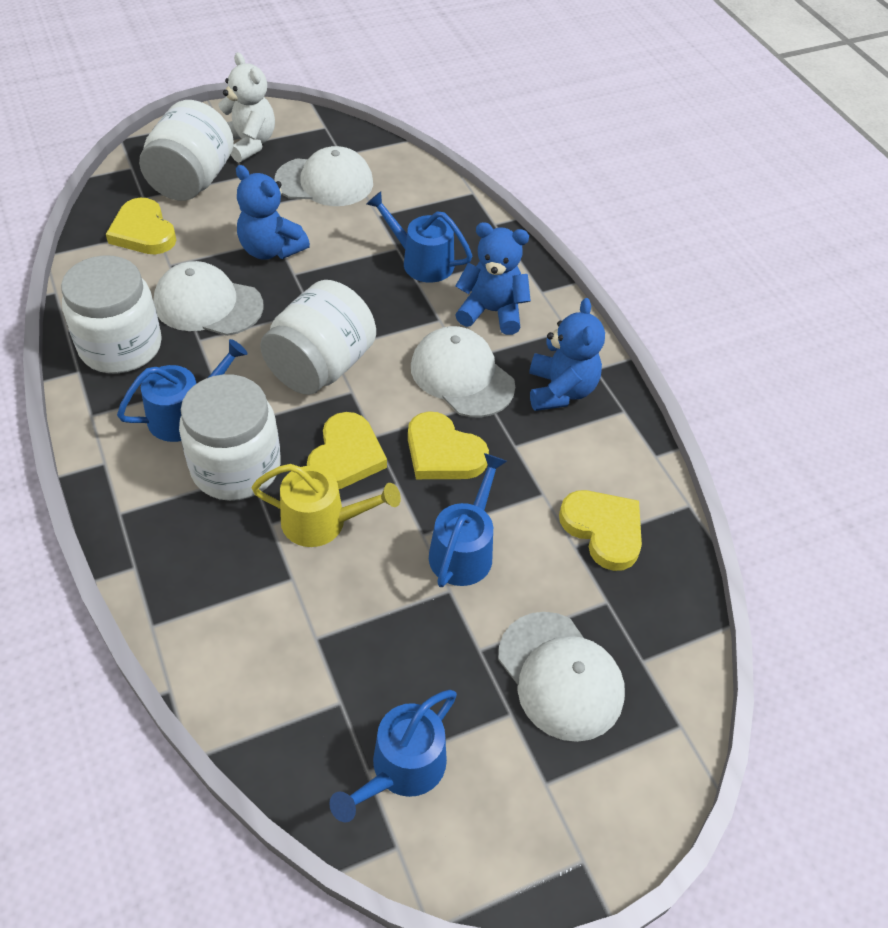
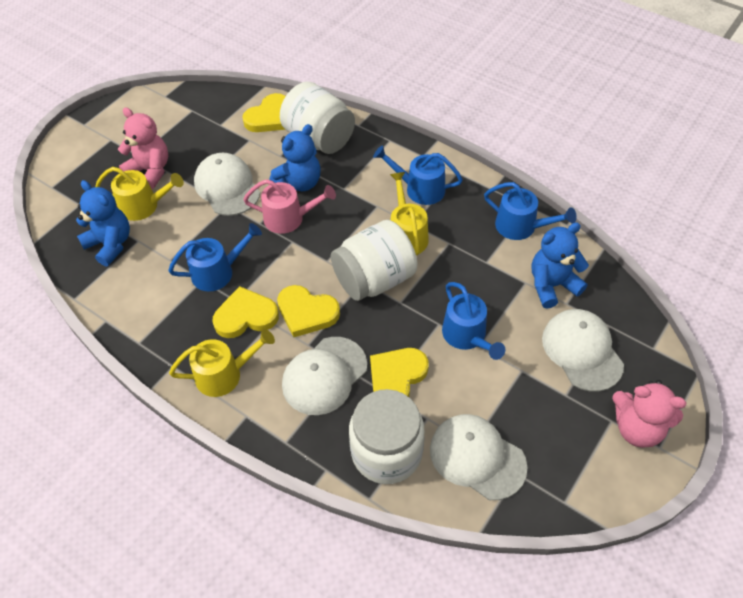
pink teddy bear: 0 -> 2
pink watering can: 0 -> 1
white jar: 4 -> 3
white teddy bear: 1 -> 0
yellow watering can: 1 -> 3

